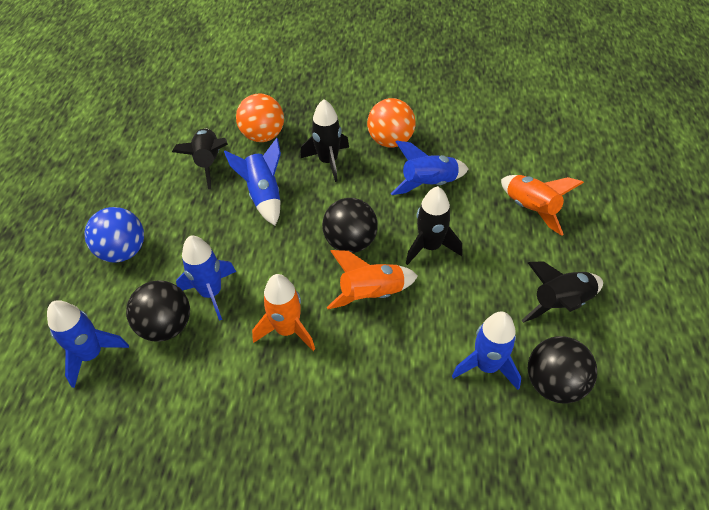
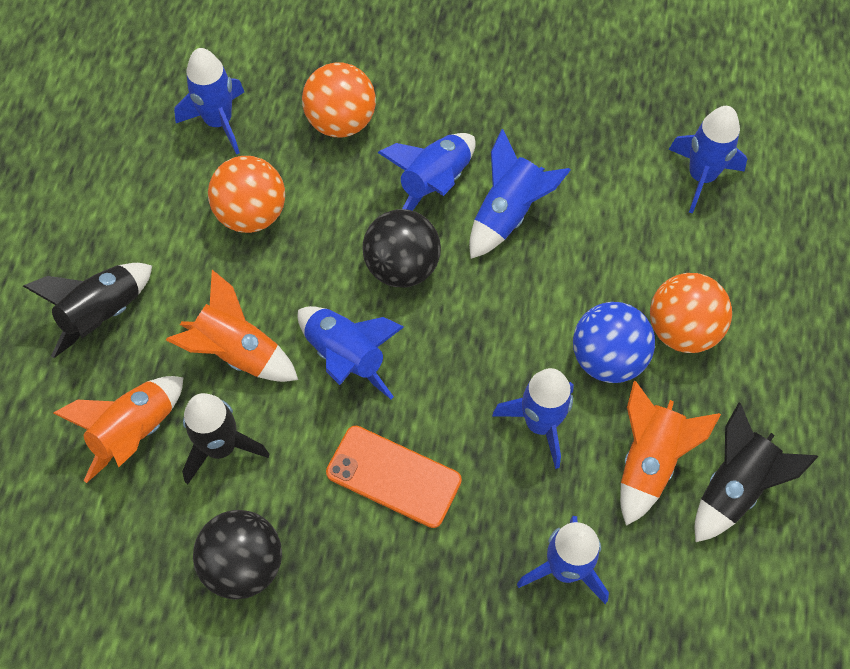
black ball: 3 -> 2
black rocket: 4 -> 3
blue rocket: 5 -> 7
orange ball: 2 -> 3
orange phone: 0 -> 1

